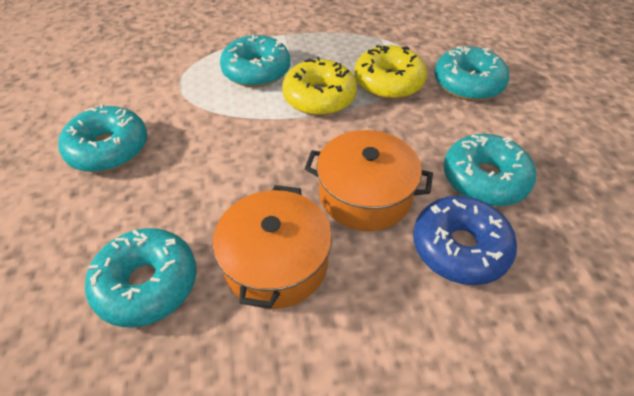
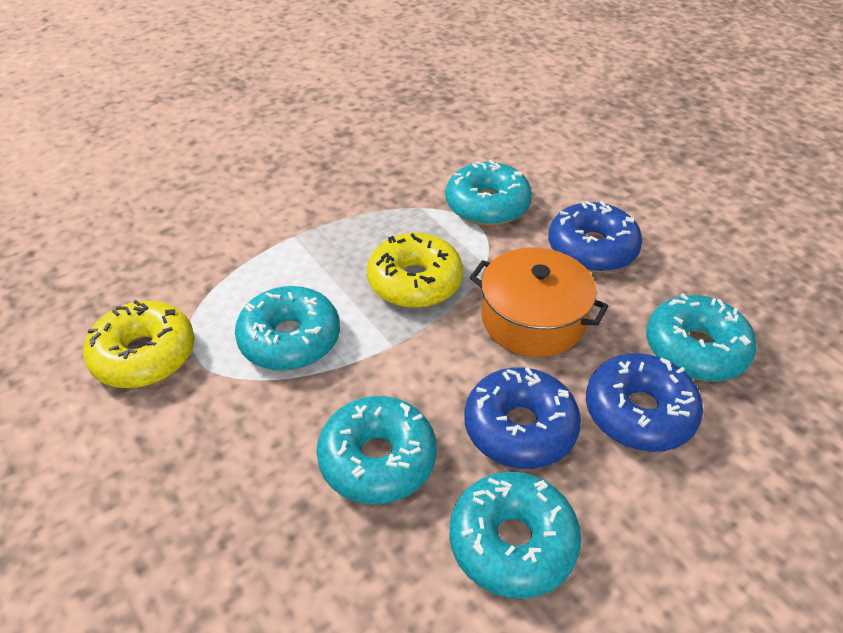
blue donut: 1 -> 3
orange pot: 2 -> 1

